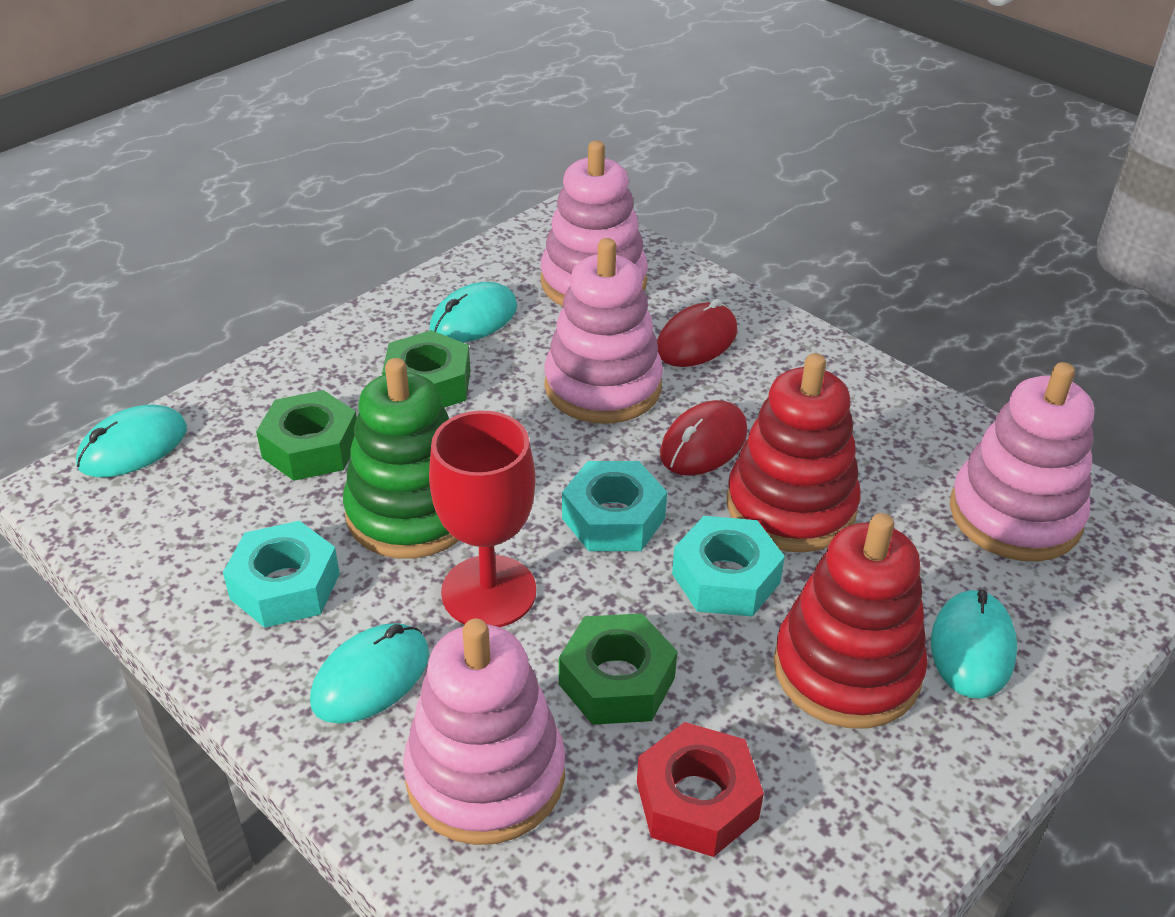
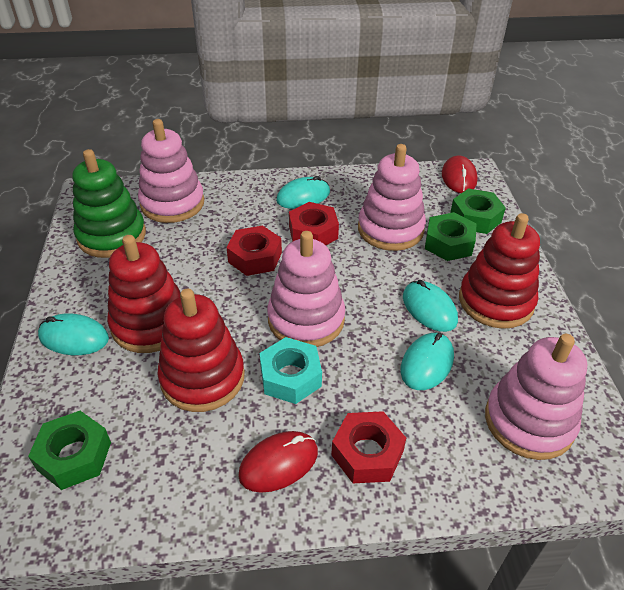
red goblet: 1 -> 0
red nut: 1 -> 3
red stacking toy: 2 -> 3
turquoise nut: 3 -> 1

